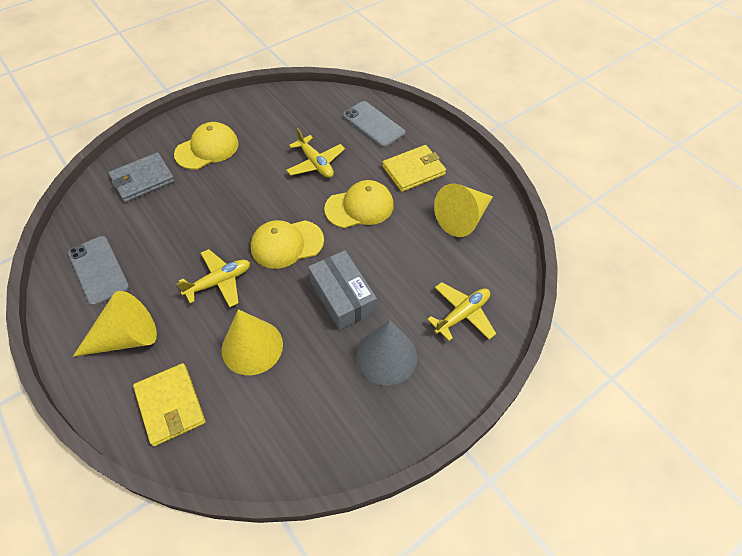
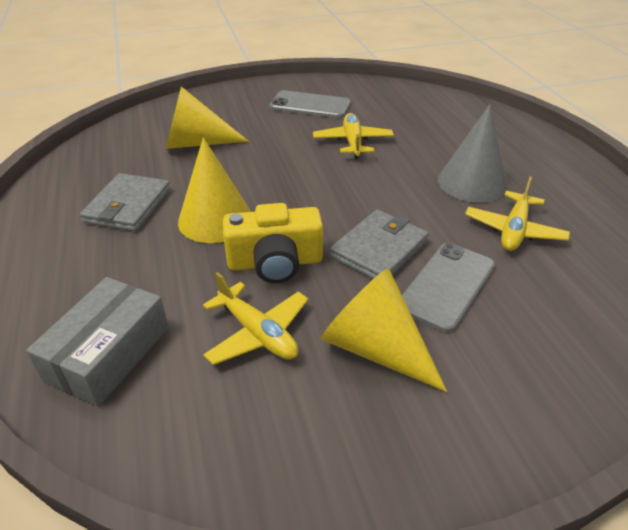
grey wallet: 1 -> 2
yellow camera: 0 -> 1
yellow cap: 3 -> 0
yellow wallet: 2 -> 0

